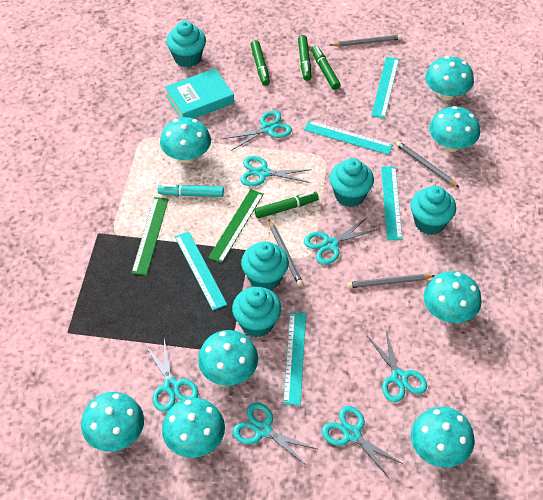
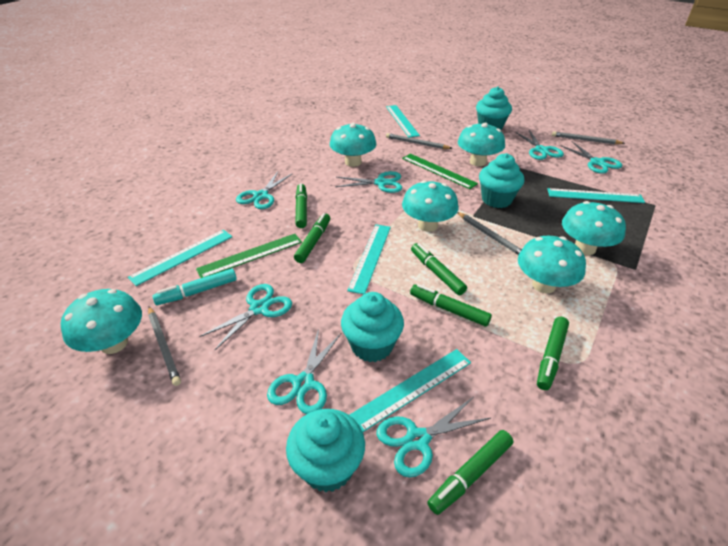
green marker: 4 -> 6
turquoise book: 1 -> 0
turquoise cupcake: 5 -> 4
turquoise mushroom: 8 -> 6

